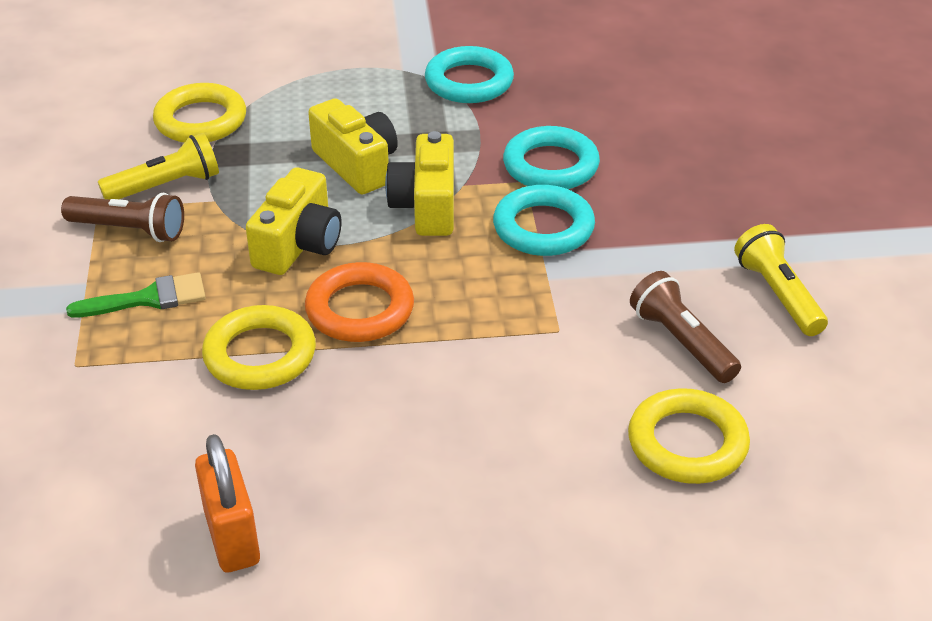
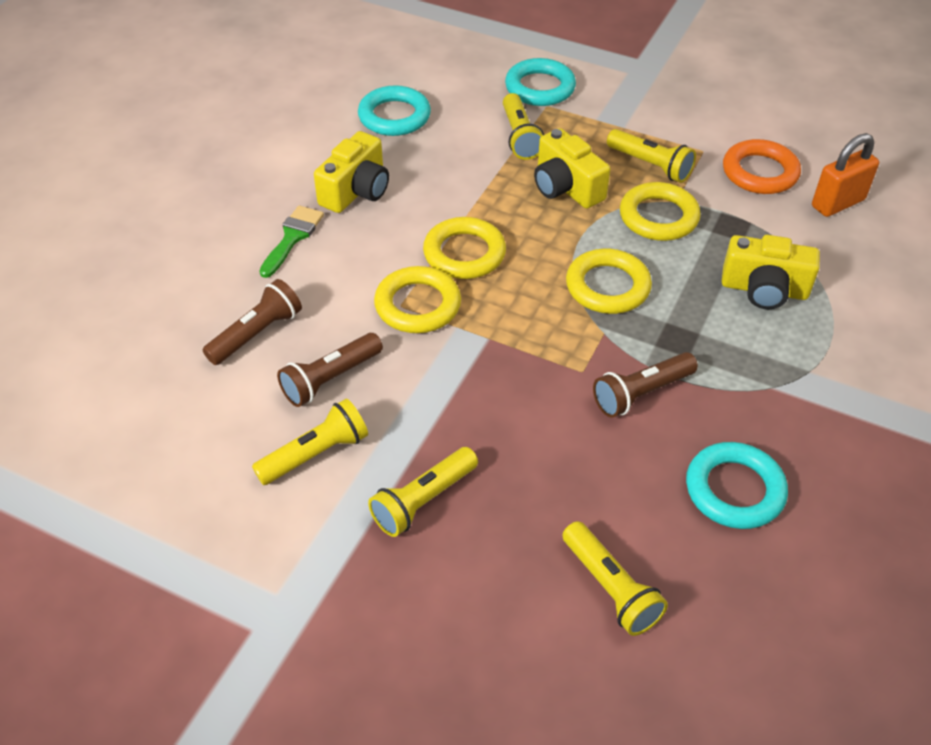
brown flashlight: 2 -> 3
yellow flashlight: 2 -> 5
yellow ring: 3 -> 4

